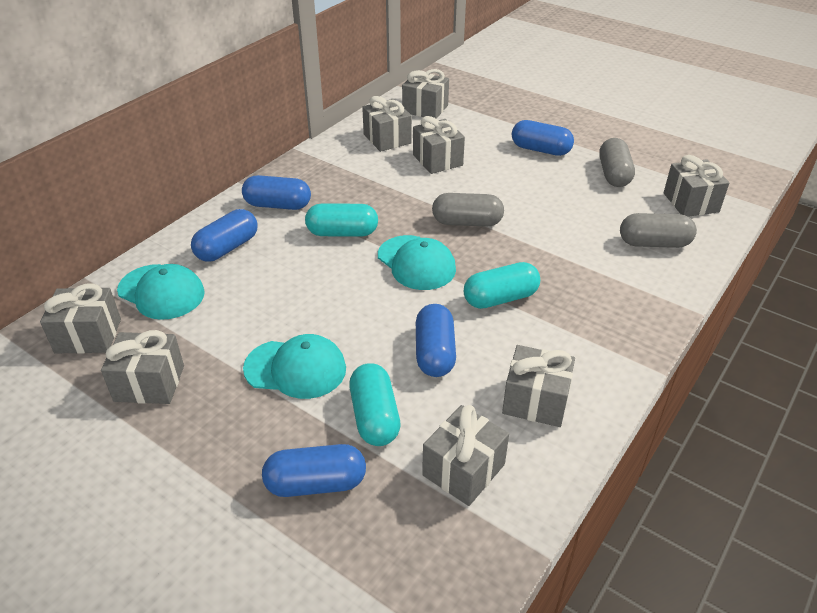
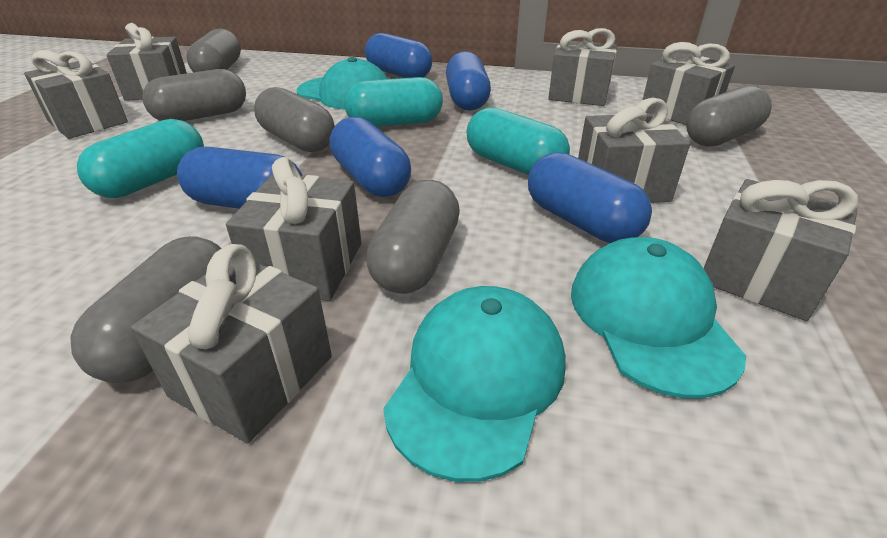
grey capsule: 3 -> 6

